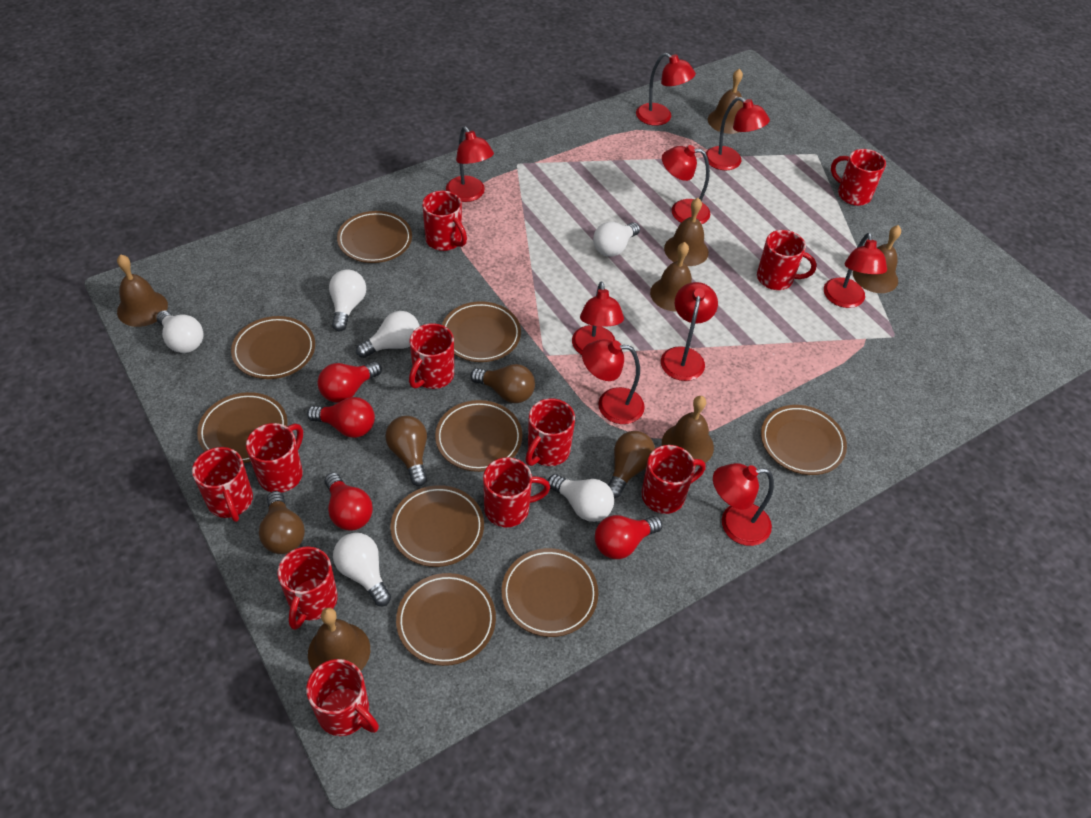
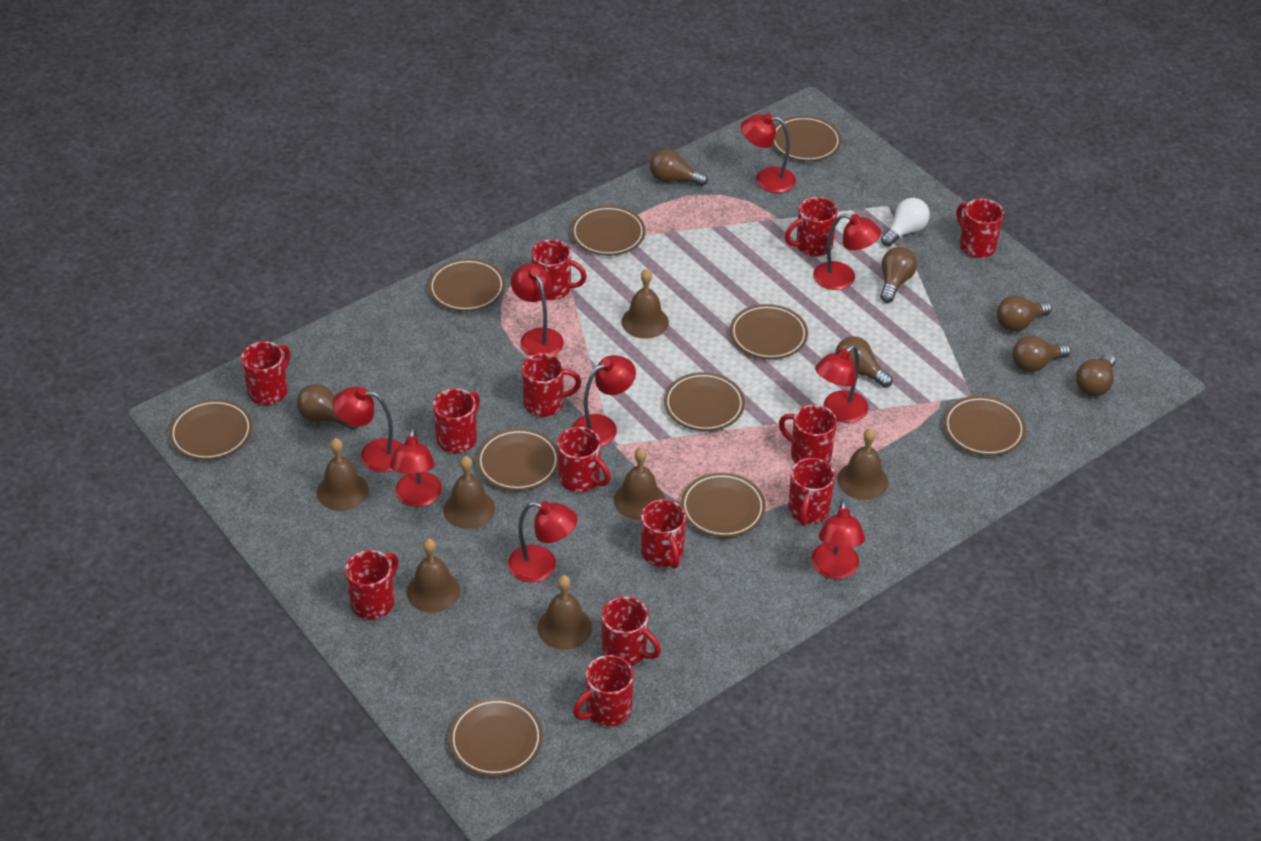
brown light bulb: 4 -> 7
brown plate: 9 -> 10
red light bulb: 4 -> 0
red mug: 11 -> 13
white light bulb: 6 -> 1

